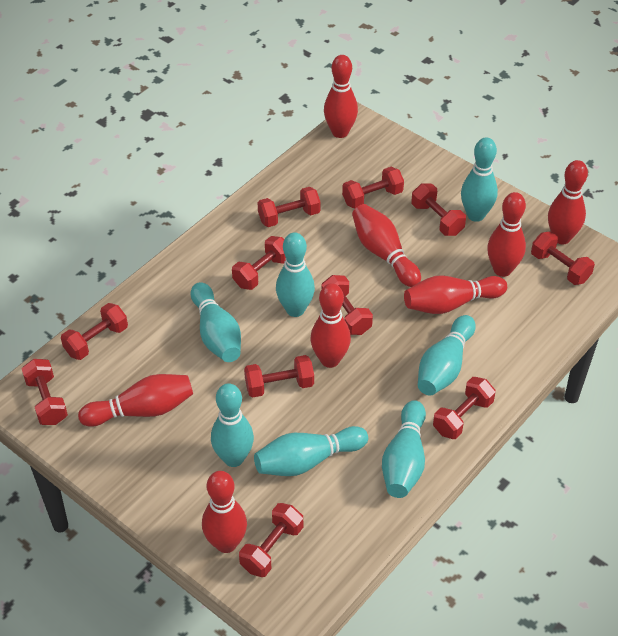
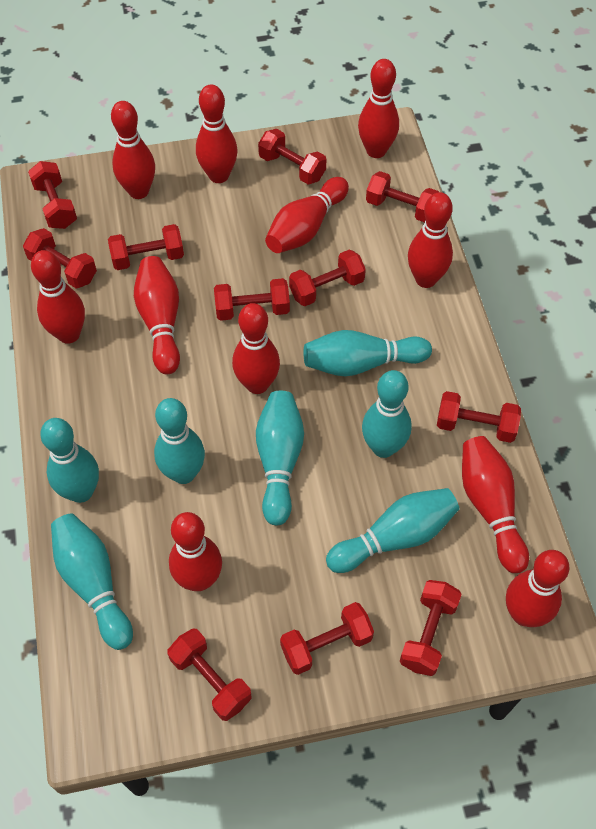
red bowling pin: 8 -> 11

